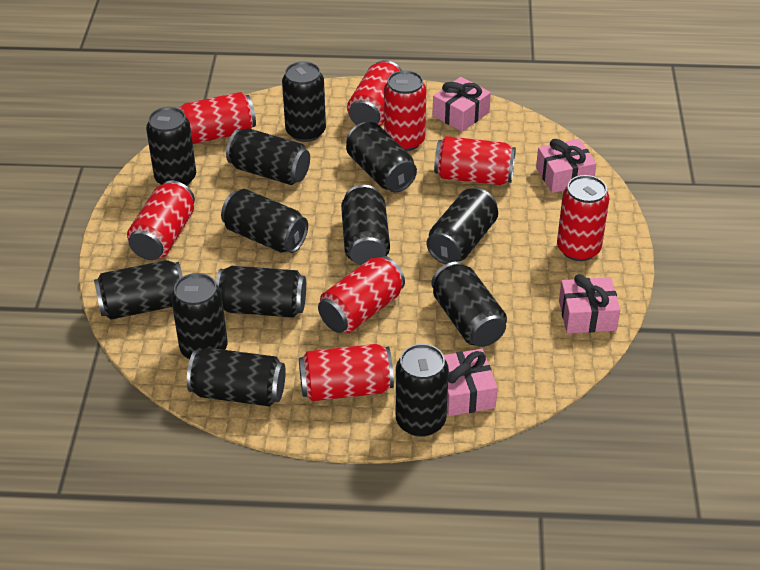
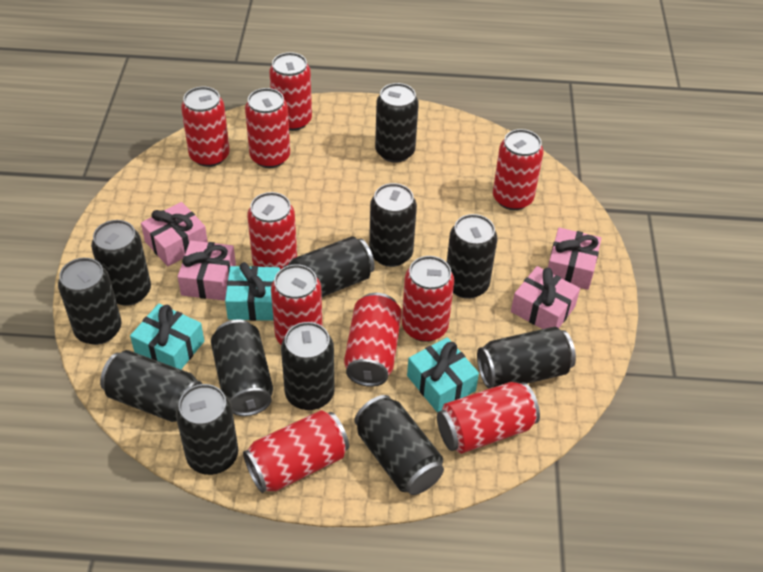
black can: 13 -> 12
red can: 8 -> 10
turquoise gift: 0 -> 3

